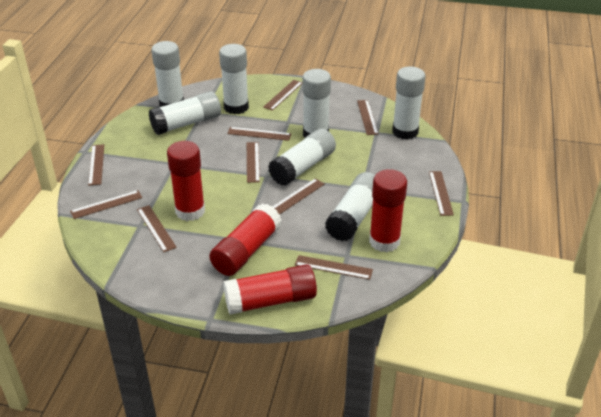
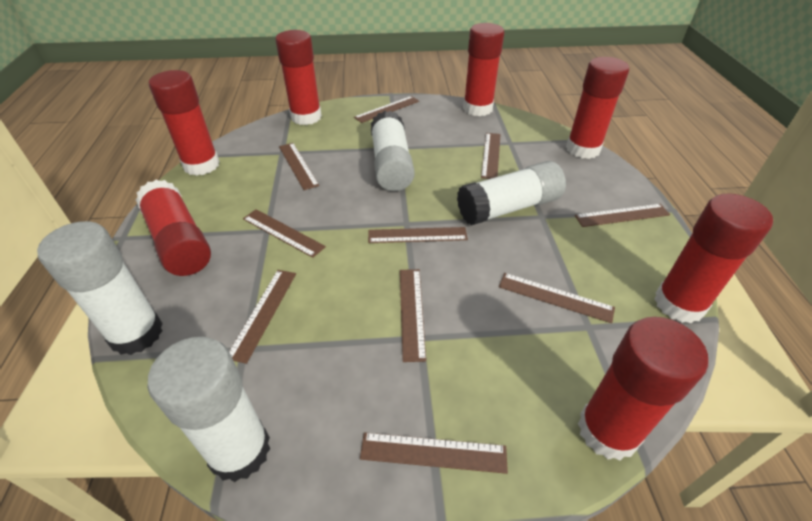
red glue stick: 4 -> 7
white glue stick: 7 -> 4

